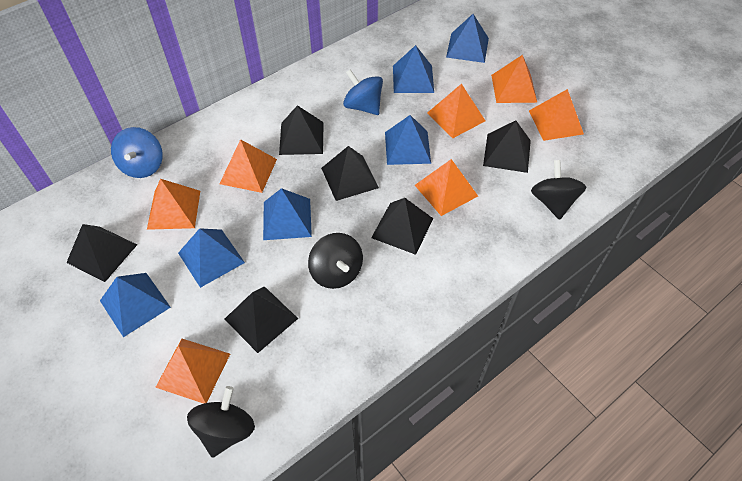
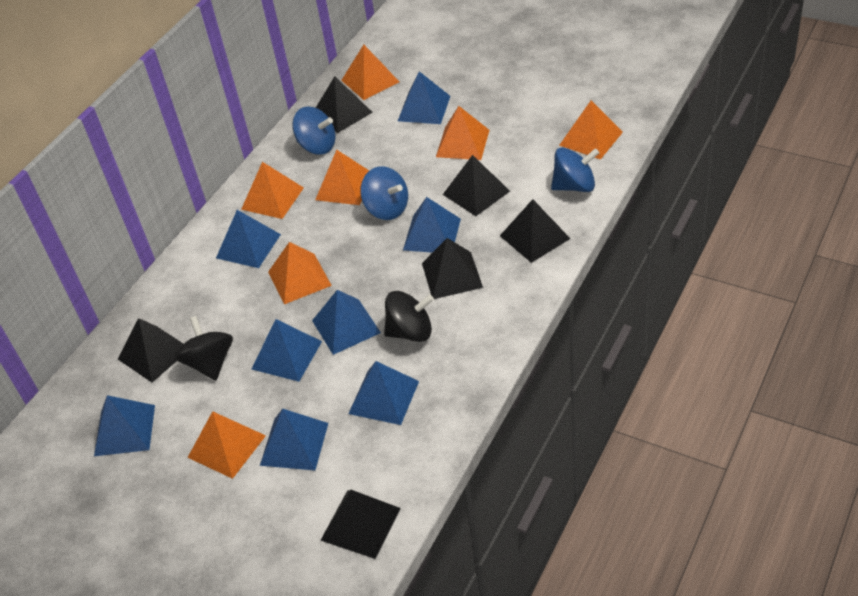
black spinning top: 3 -> 2
blue pyramid: 6 -> 8
blue spinning top: 2 -> 3

